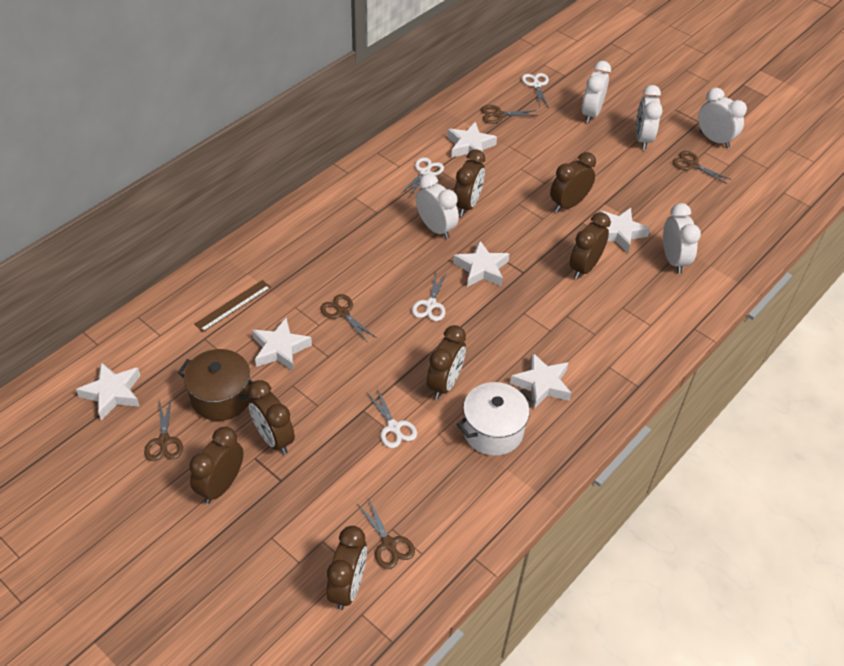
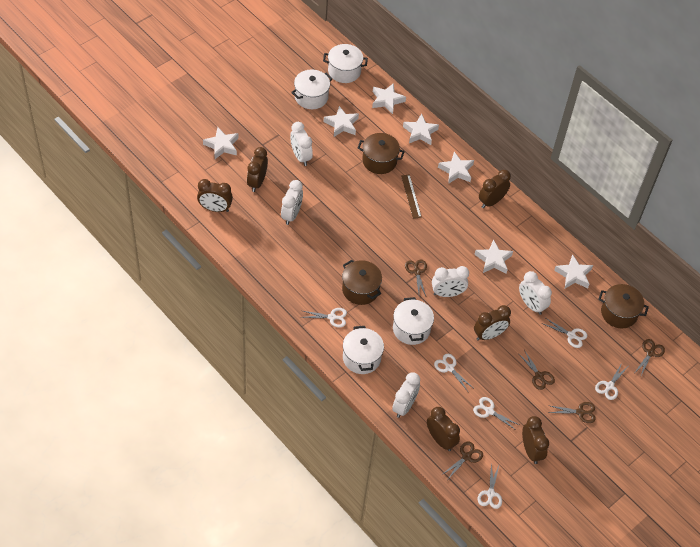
brown clock: 7 -> 6
brown pot: 1 -> 3
white pot: 1 -> 4
white scissors: 4 -> 6
white star: 6 -> 7

